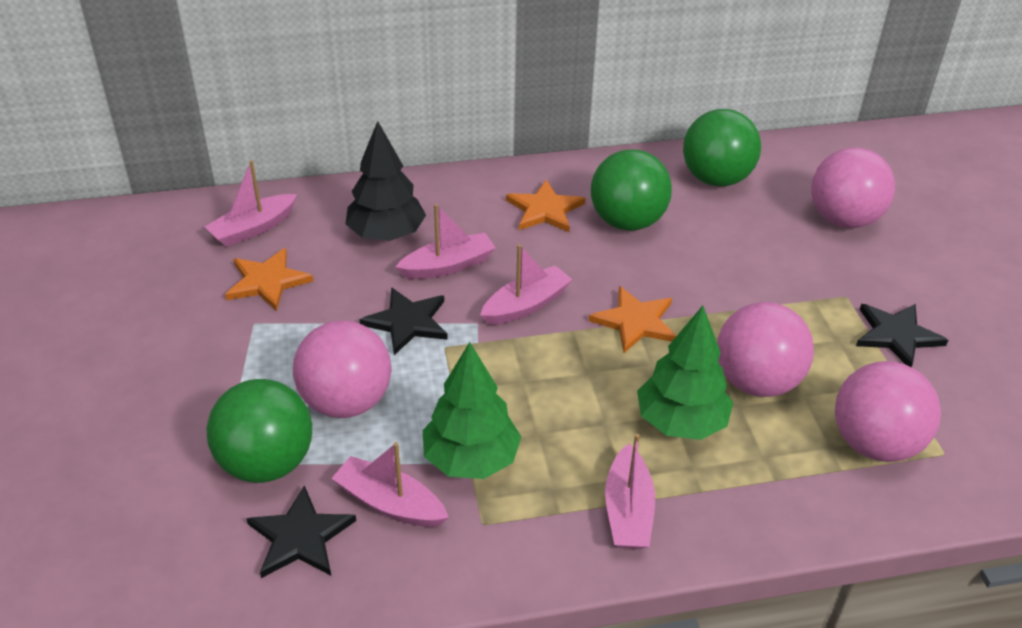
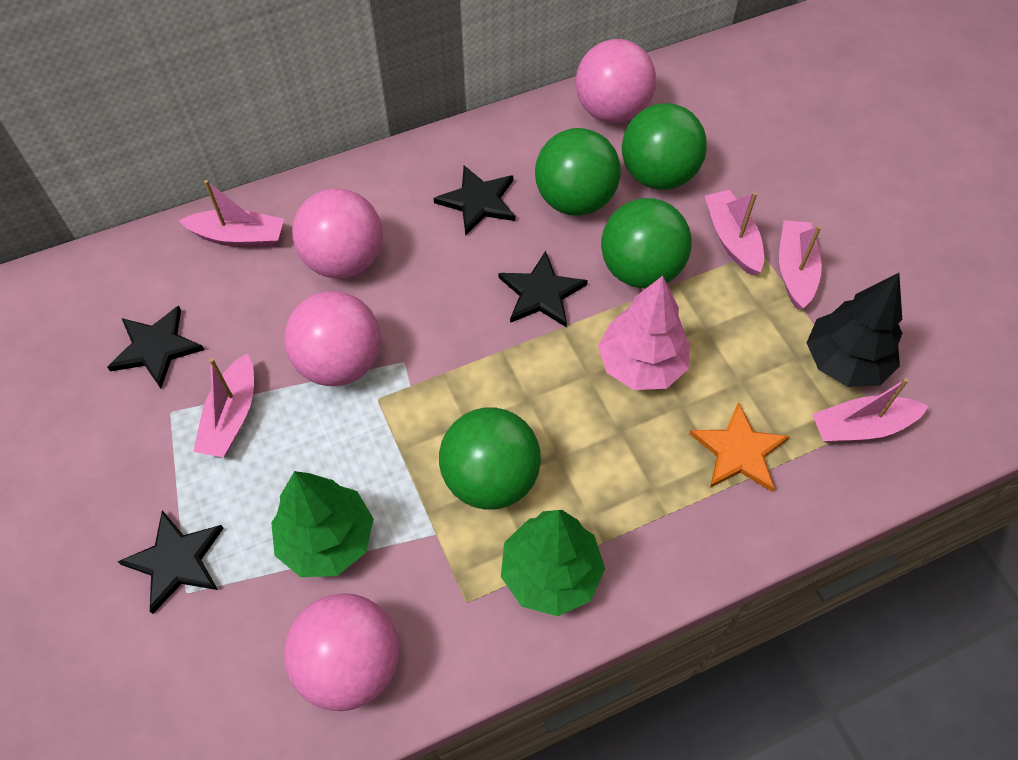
black star: 3 -> 4
green ball: 3 -> 4
orange star: 3 -> 1
pink tree: 0 -> 1

